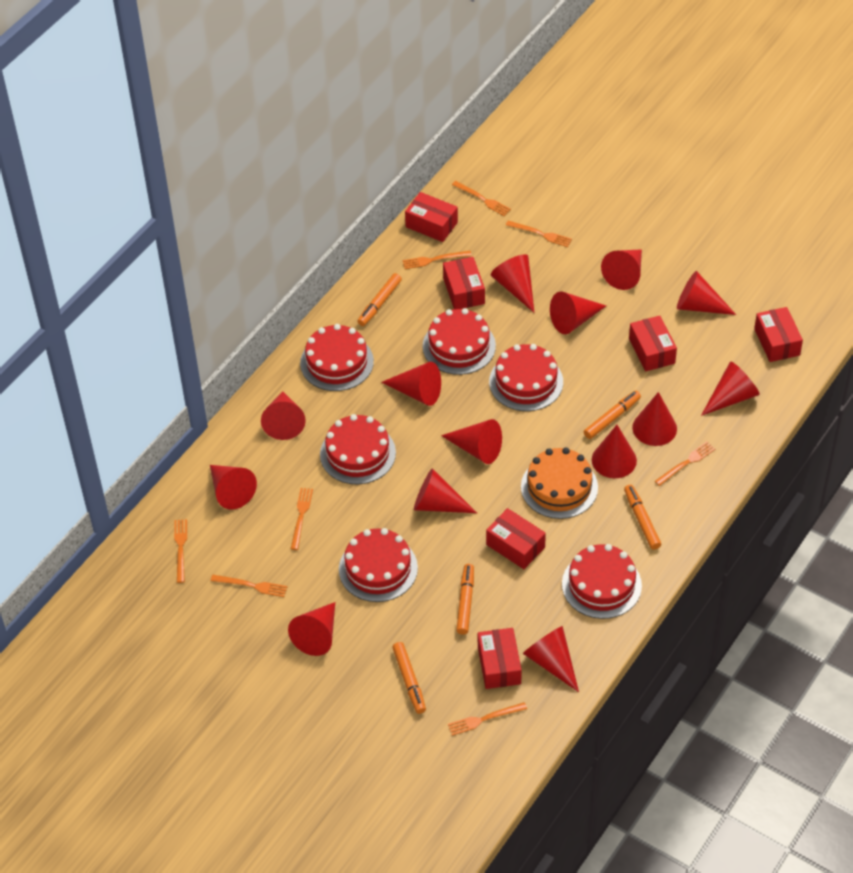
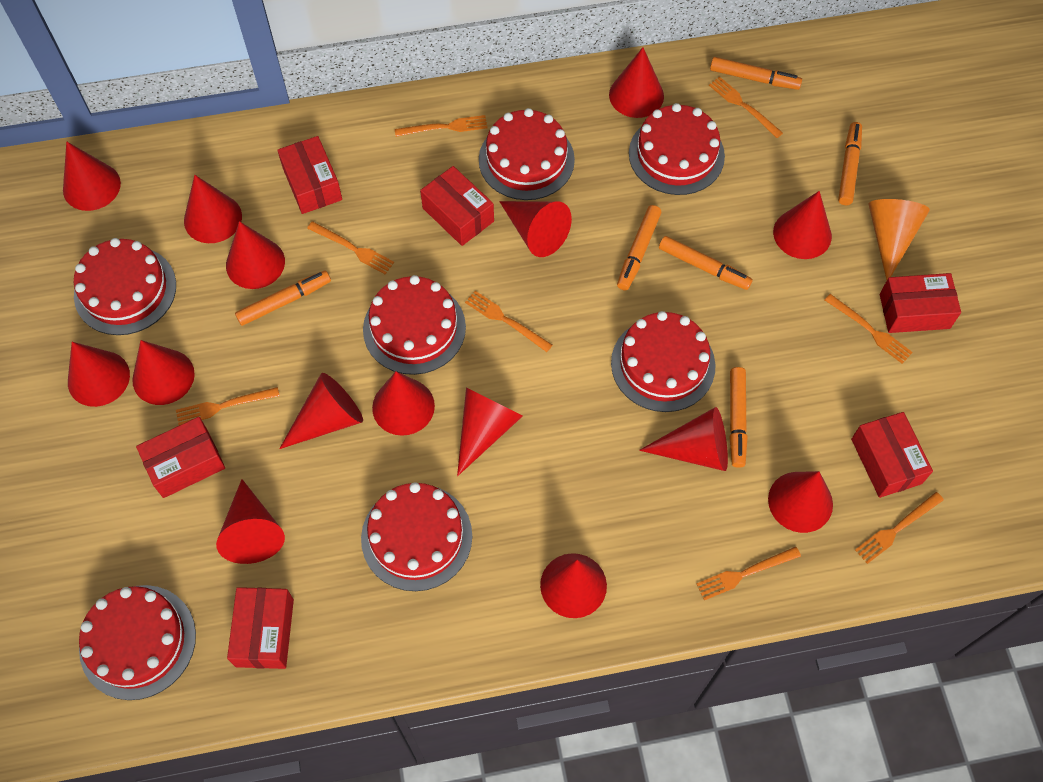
orange cake: 1 -> 0
orange cone: 0 -> 1
orange marker: 5 -> 6
red cake: 6 -> 7
red cone: 14 -> 15

